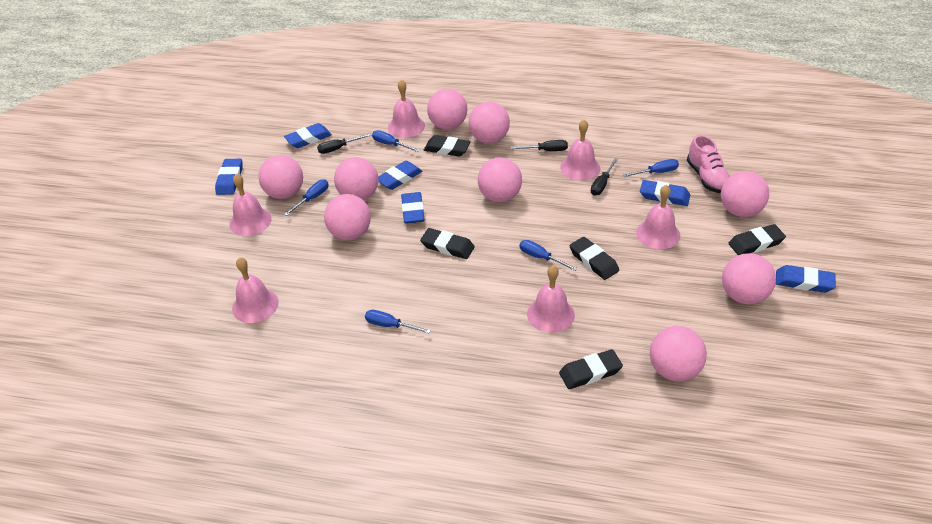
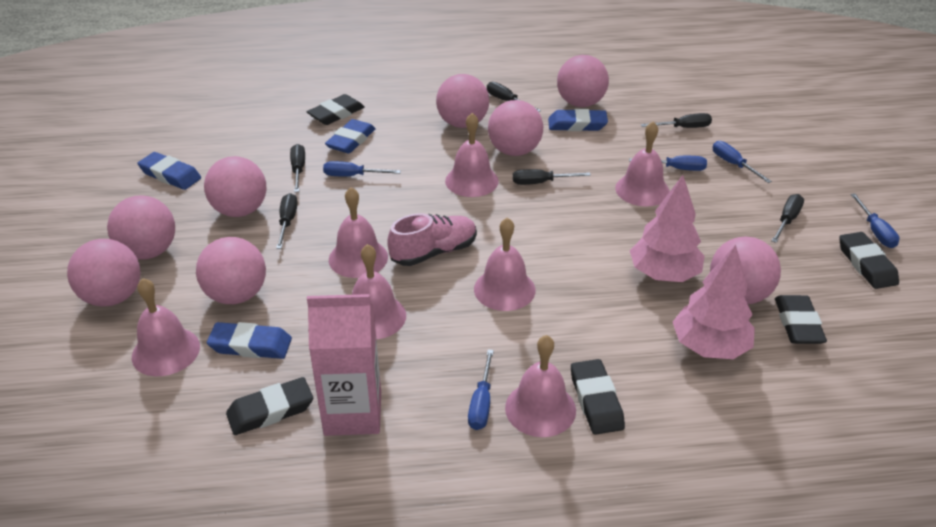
black screwdriver: 3 -> 6
blue eraser: 6 -> 4
pink ball: 9 -> 8
pink bell: 6 -> 7
pink carton: 0 -> 1
pink tree: 0 -> 2

